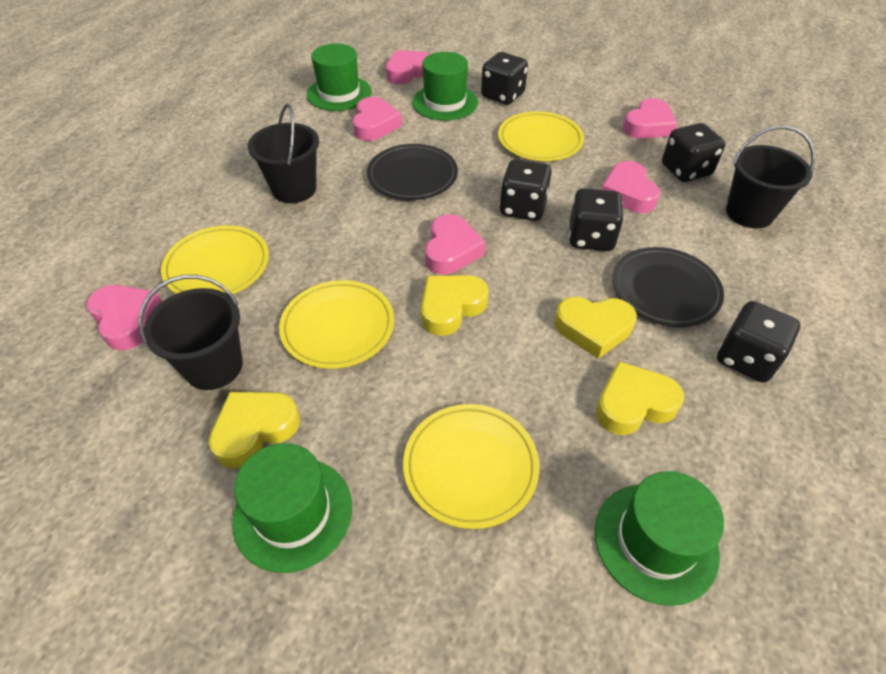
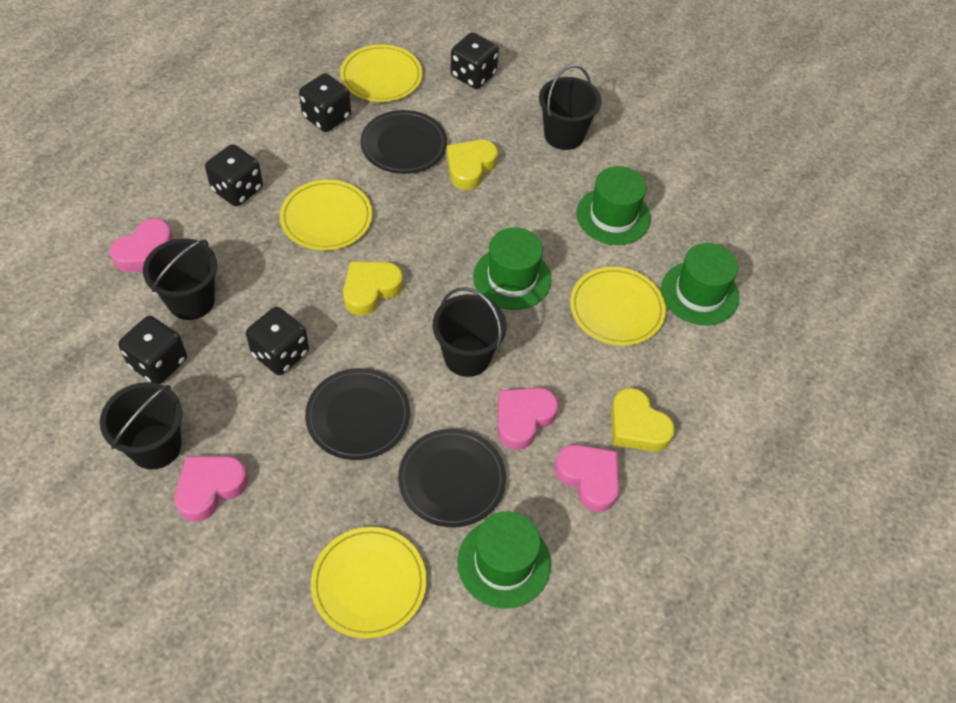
black bucket: 3 -> 4
black plate: 2 -> 3
pink heart: 6 -> 4
yellow heart: 4 -> 3

